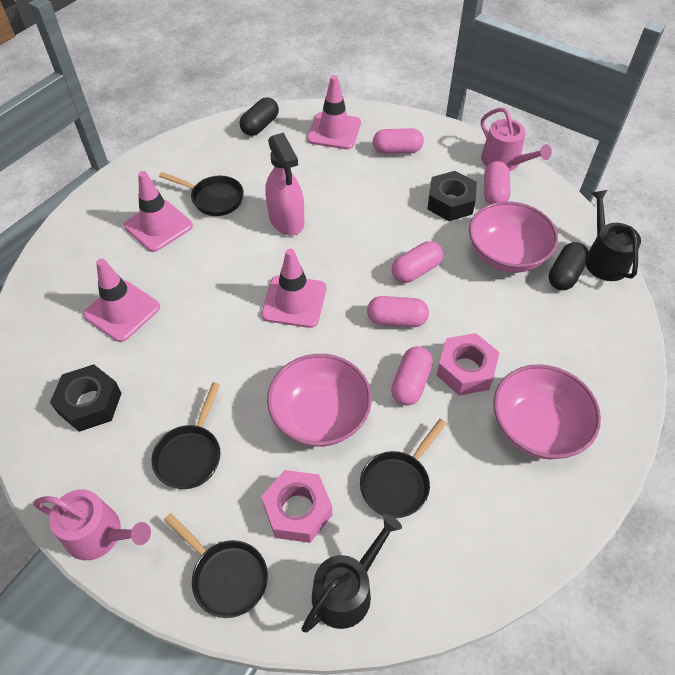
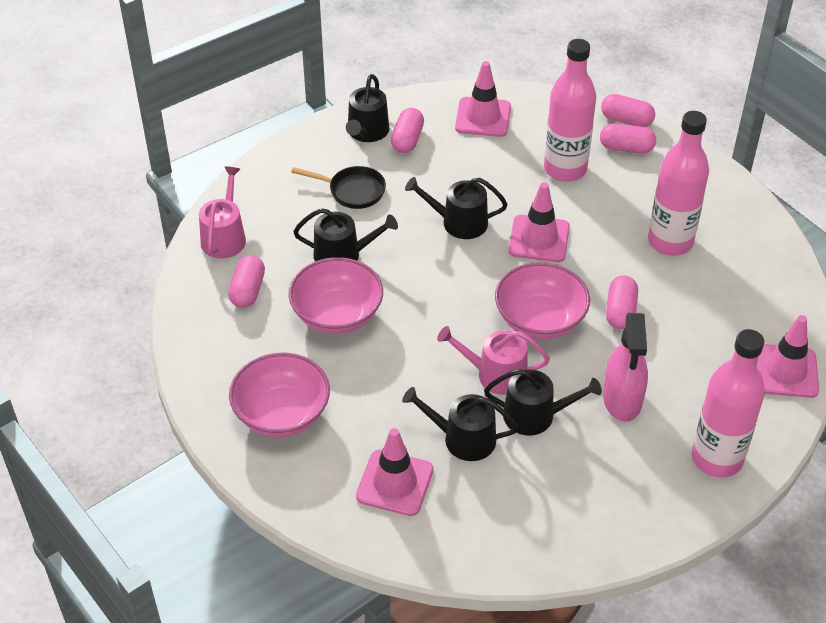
black capsule: 2 -> 0
black nut: 2 -> 0
black pan: 4 -> 1
black watering can: 2 -> 5
pink bottle: 0 -> 3
pink nut: 2 -> 0

